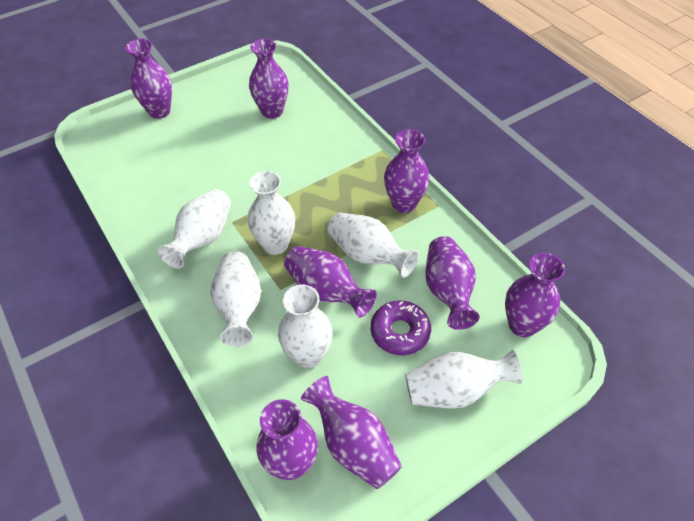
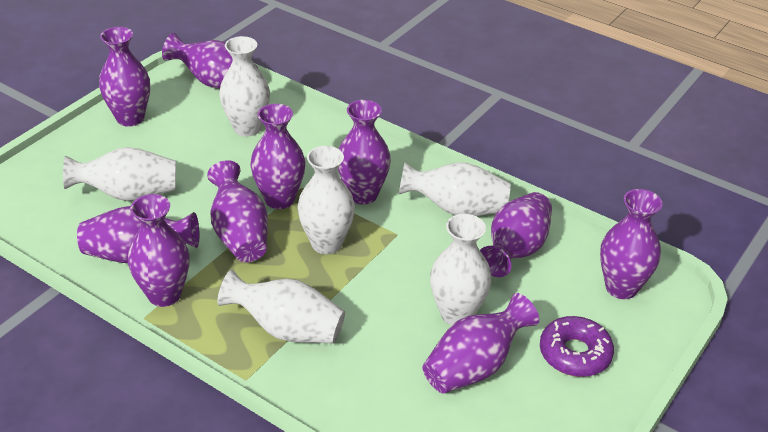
purple vase: 8 -> 10

